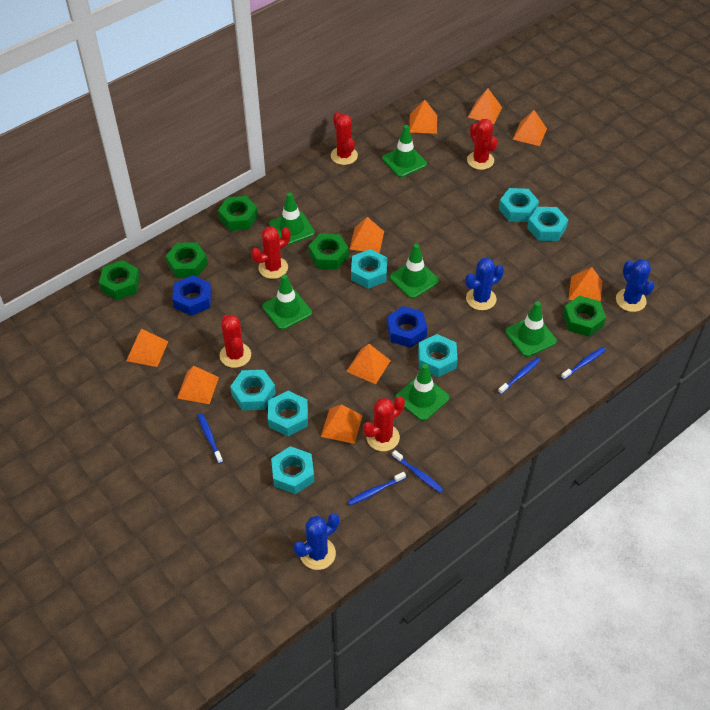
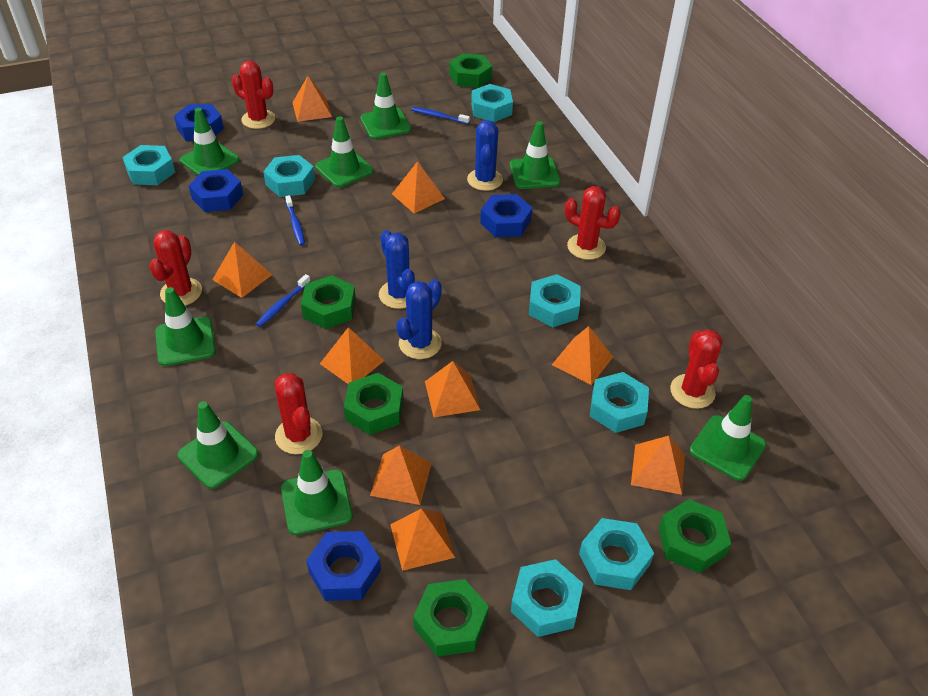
blue nut: 2 -> 4
blue toothbrush: 5 -> 3
green traffic cone: 6 -> 8

